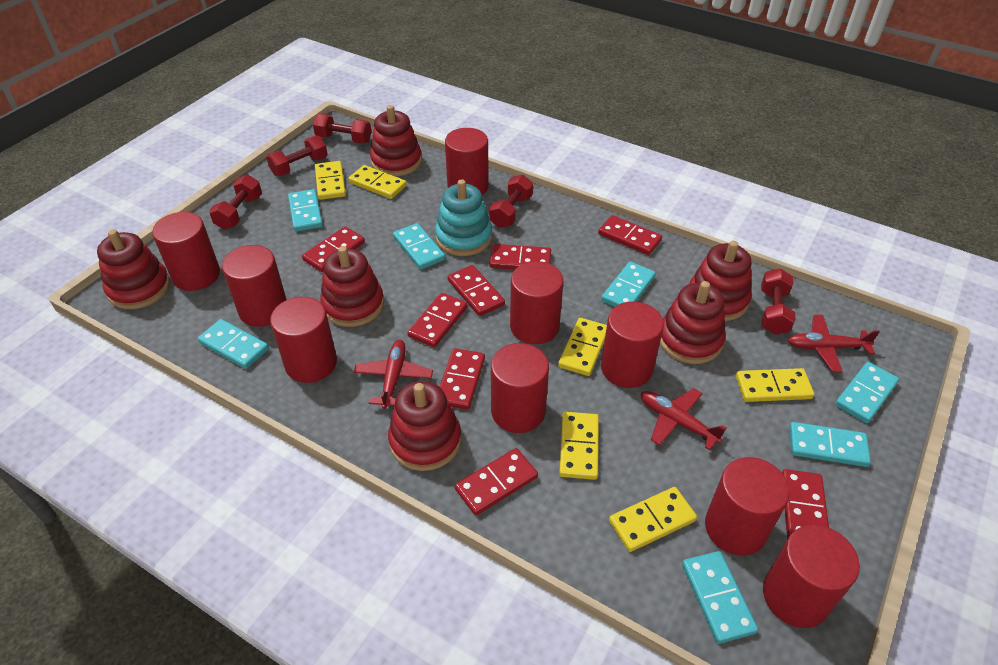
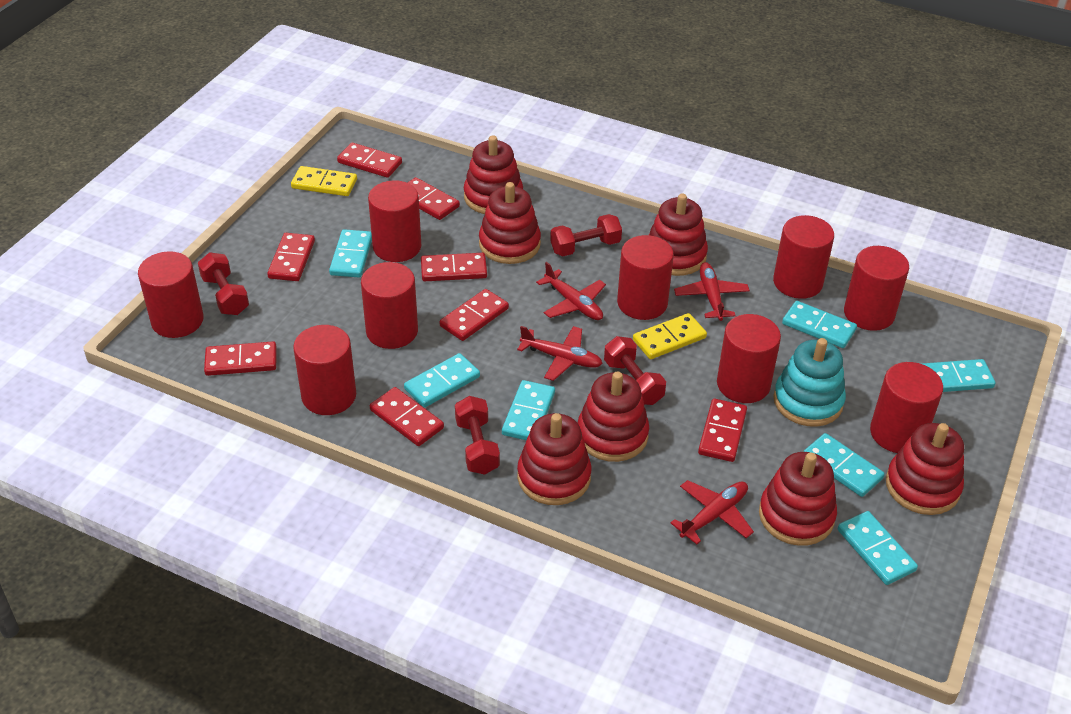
red dumbbell: 5 -> 4
red plane: 3 -> 4
red stacking toy: 6 -> 7
yellow domino: 6 -> 2

